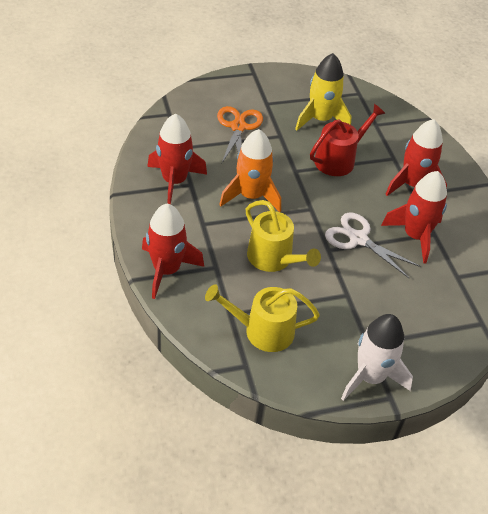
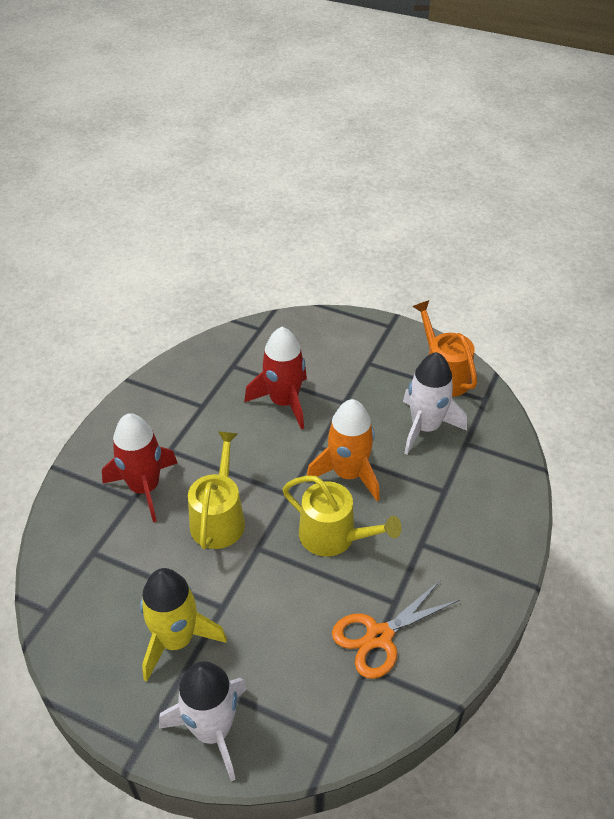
orange watering can: 0 -> 1
red rocket: 4 -> 2
red watering can: 1 -> 0
white rocket: 1 -> 2
white scissors: 1 -> 0

